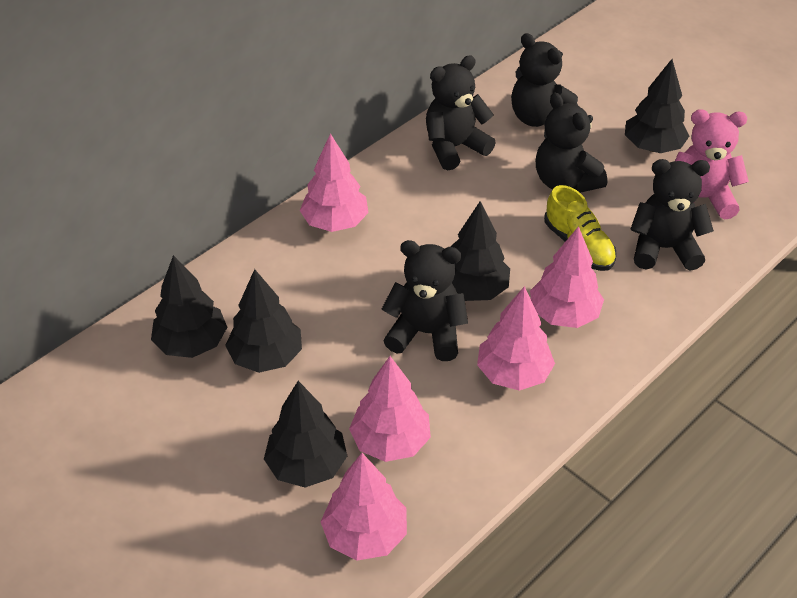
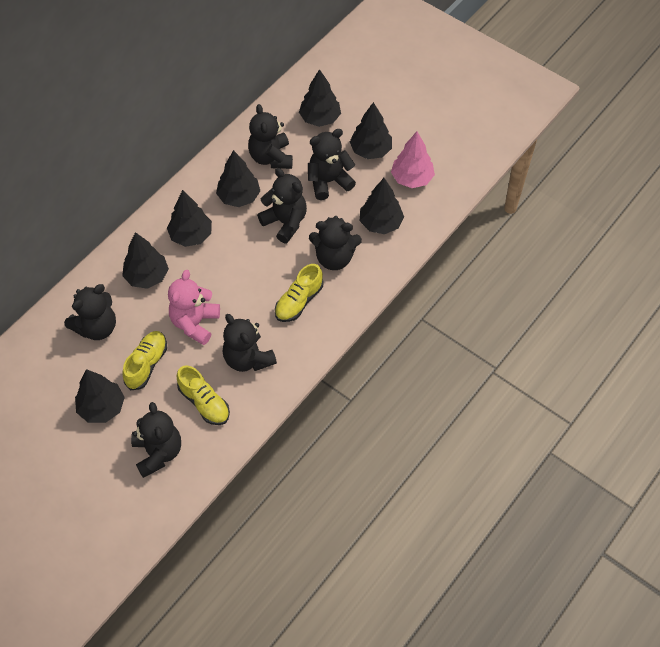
black teddy bear: 5 -> 7
black tree: 5 -> 7
pink tree: 5 -> 1
yellow shoe: 1 -> 3

